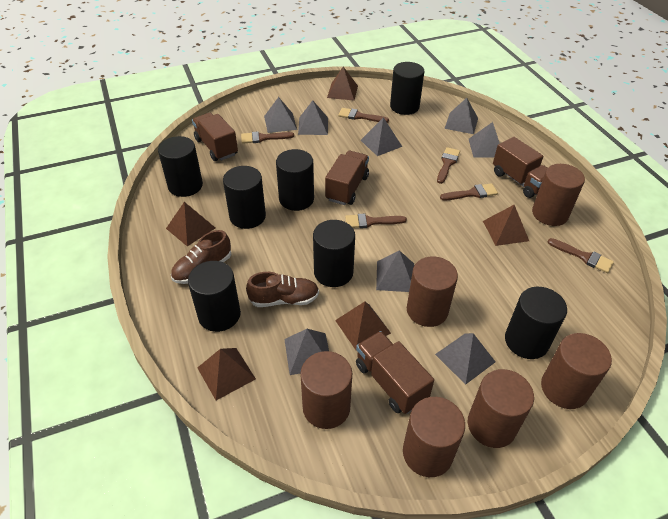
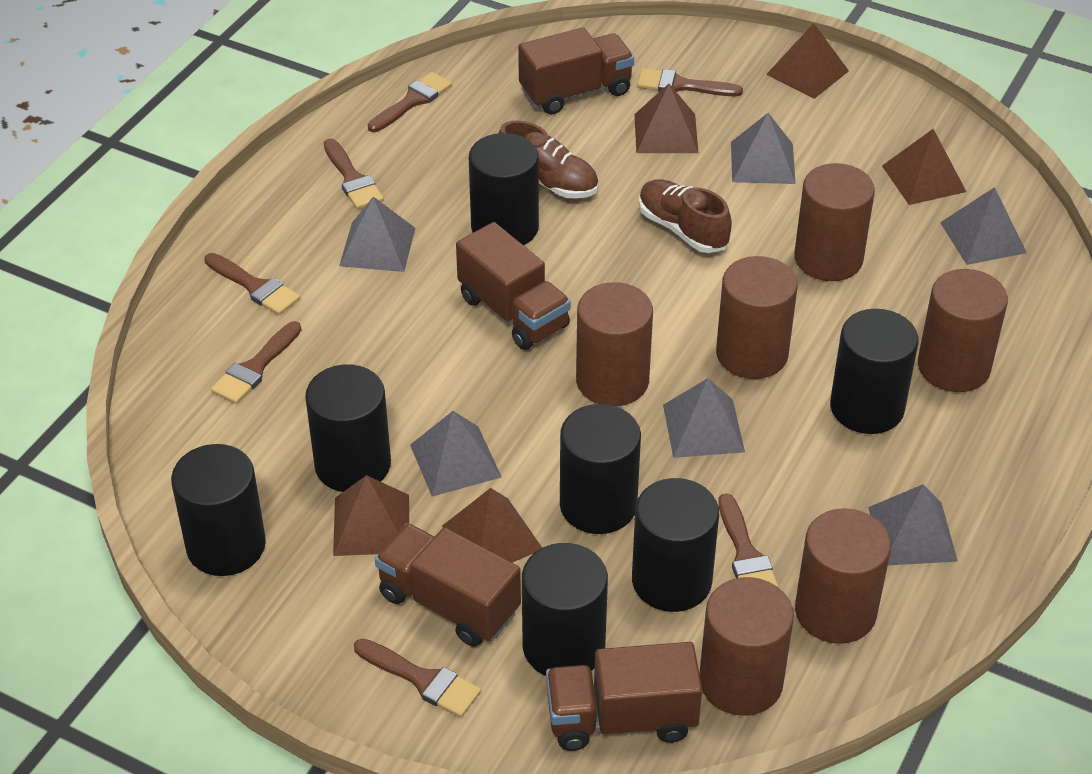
brown brush: 6 -> 7
grey pyramid: 8 -> 6

